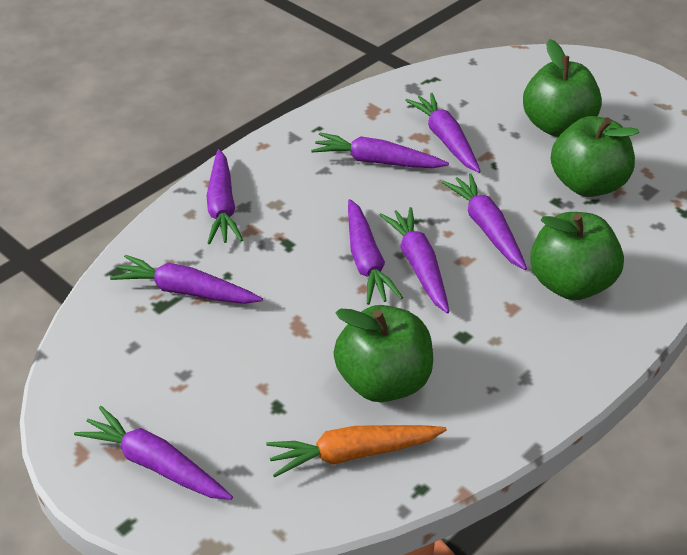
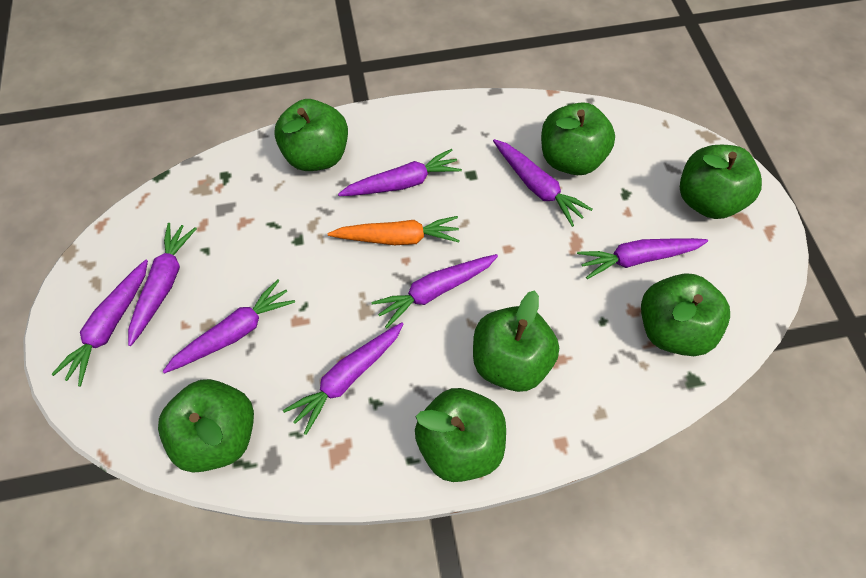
green apple: 4 -> 7

